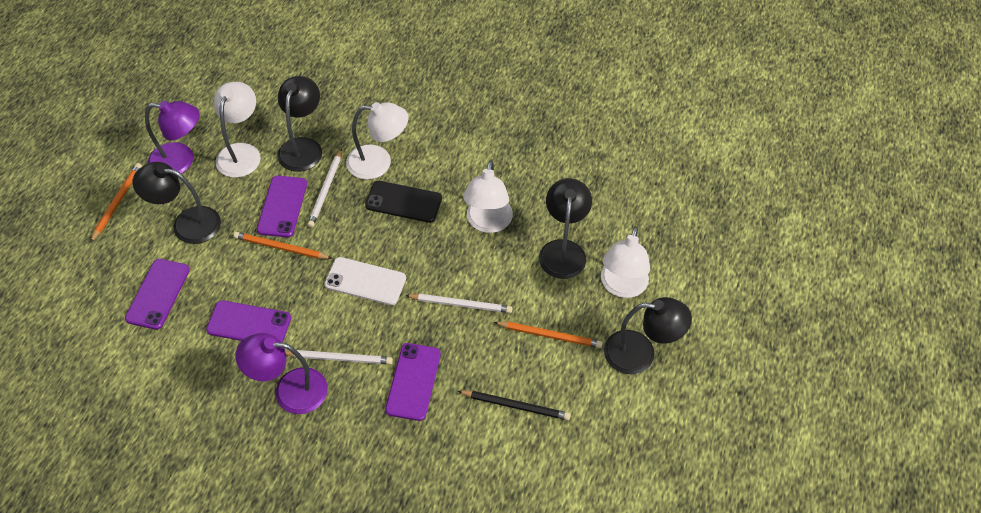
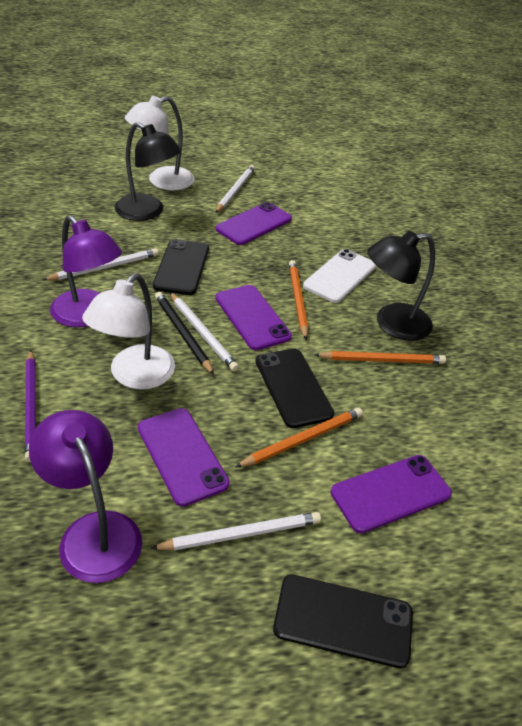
black lamp: 4 -> 2
black phone: 1 -> 3
purple pencil: 0 -> 1
white lamp: 4 -> 2
white pencil: 3 -> 4

